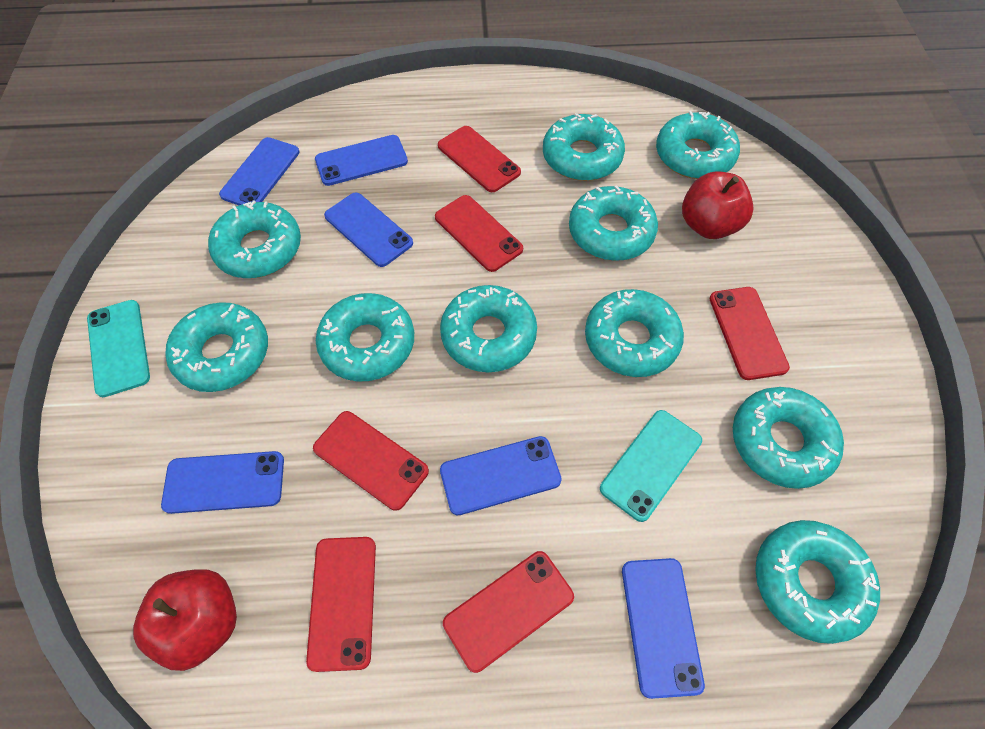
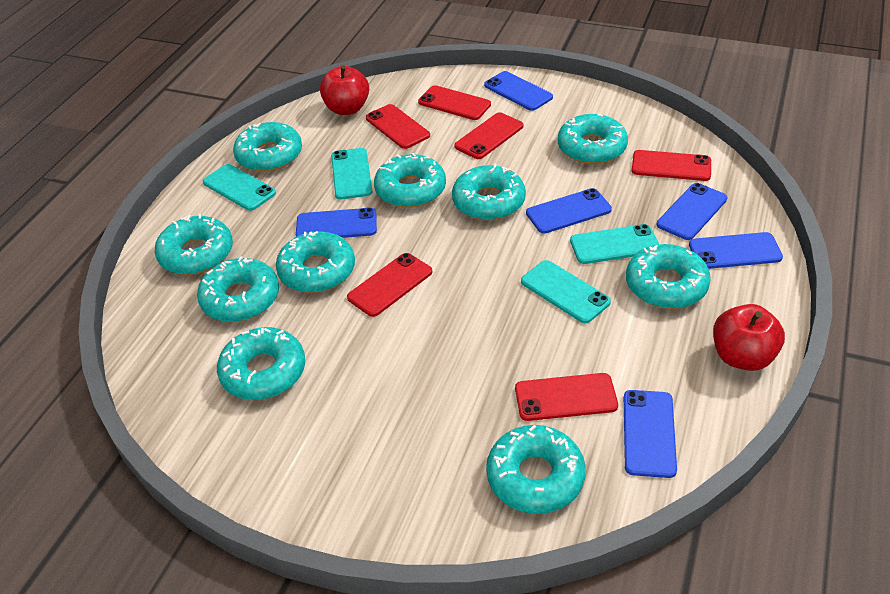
turquoise phone: 2 -> 4

